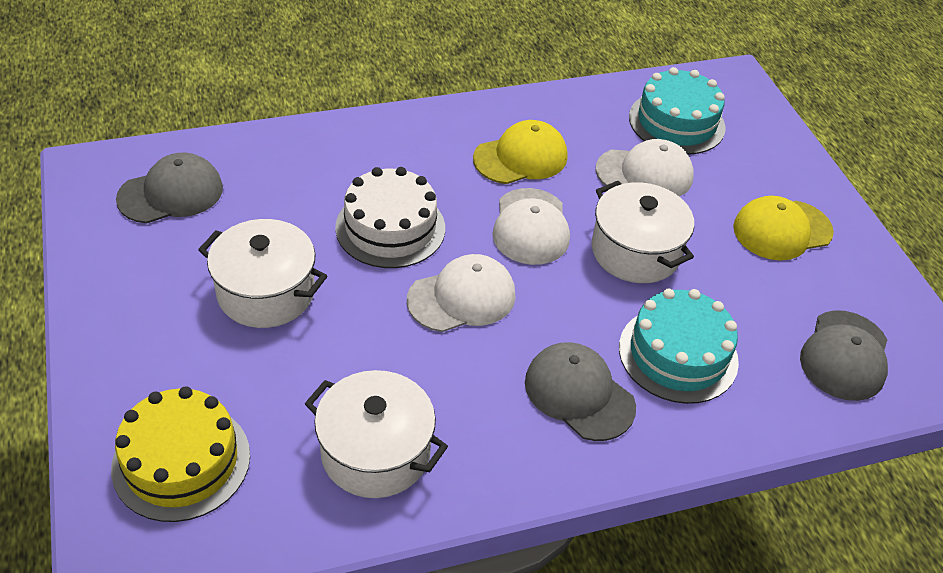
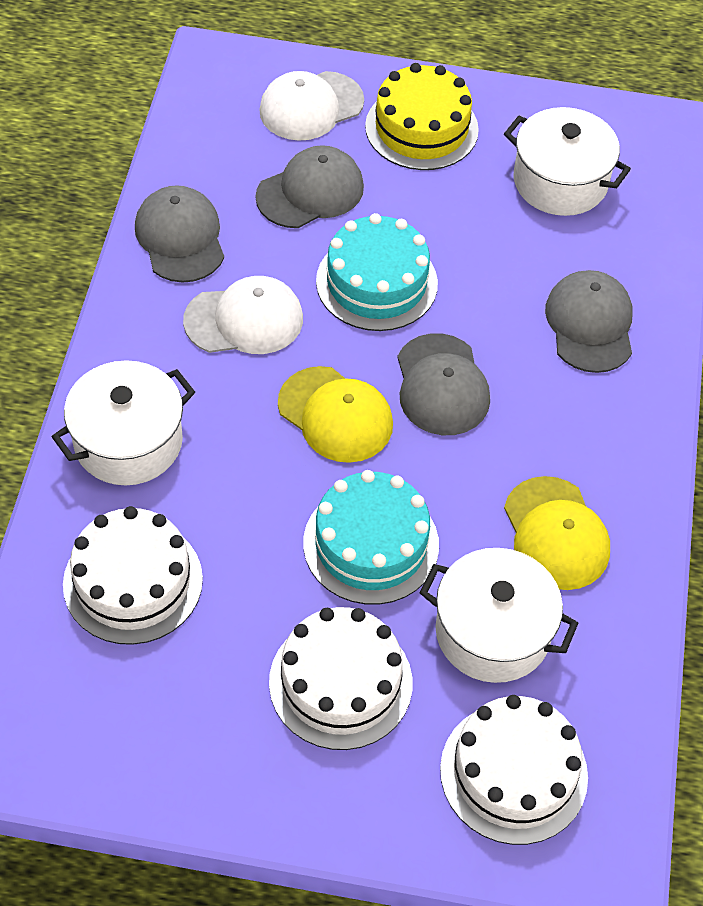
grey cap: 3 -> 4
white cake: 1 -> 3
white cap: 3 -> 2

